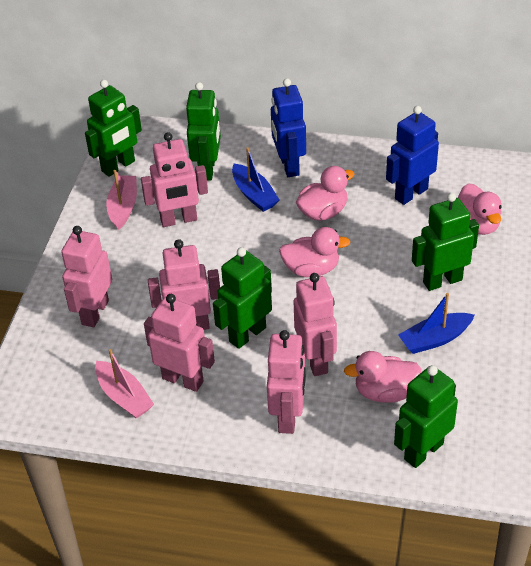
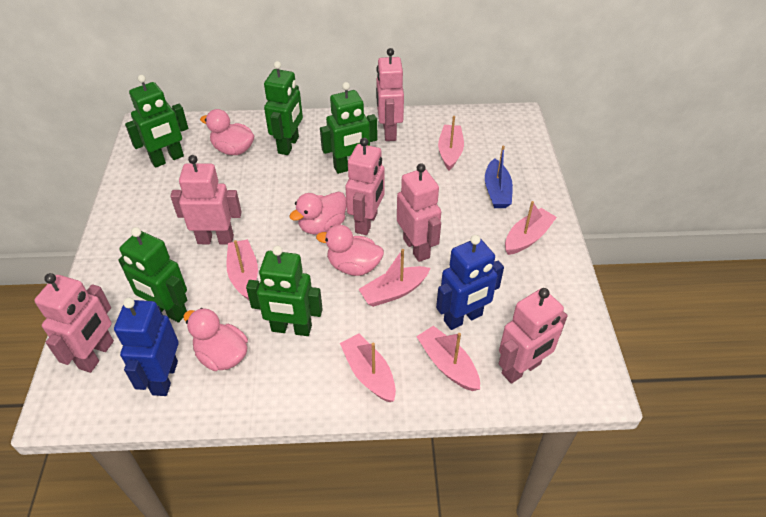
blue boat: 2 -> 1
pink boat: 2 -> 6

